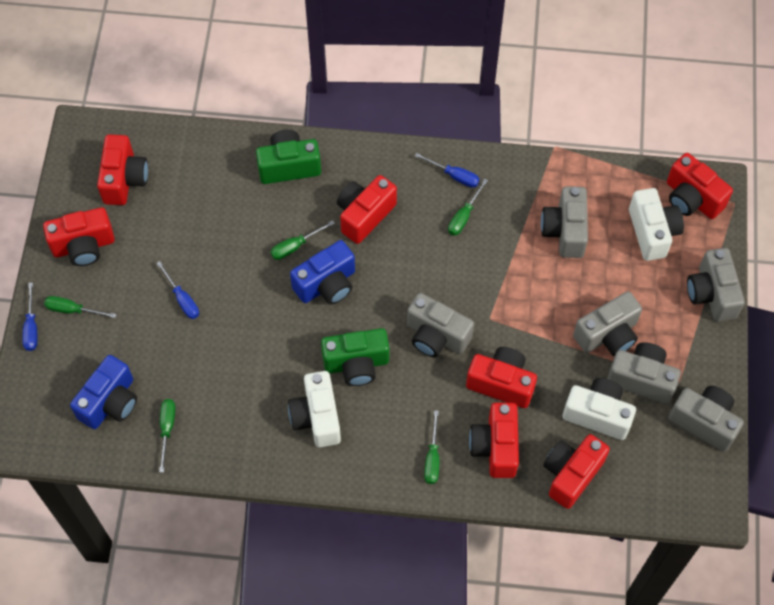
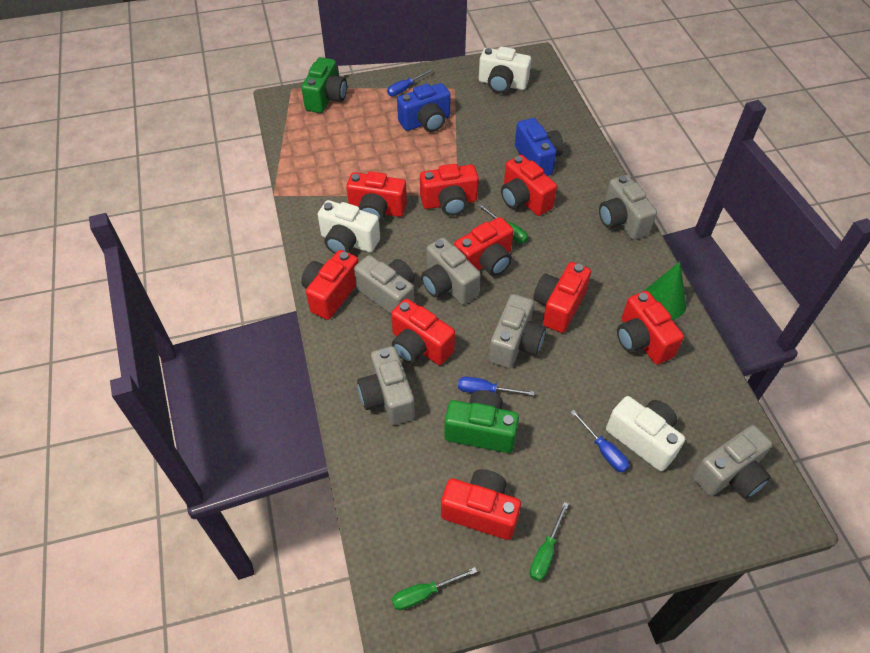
green cone: 0 -> 1
green screwdriver: 5 -> 3
red camera: 7 -> 9

